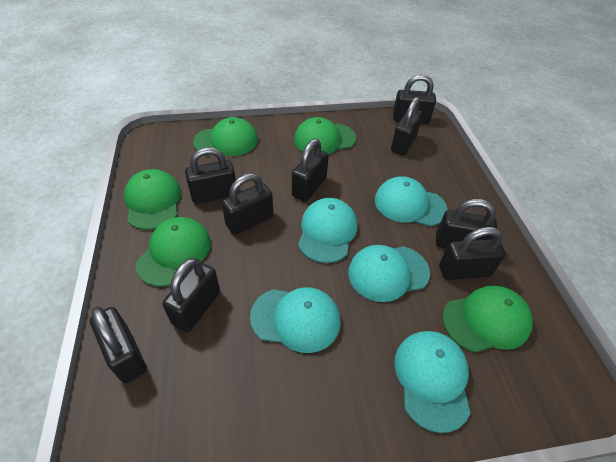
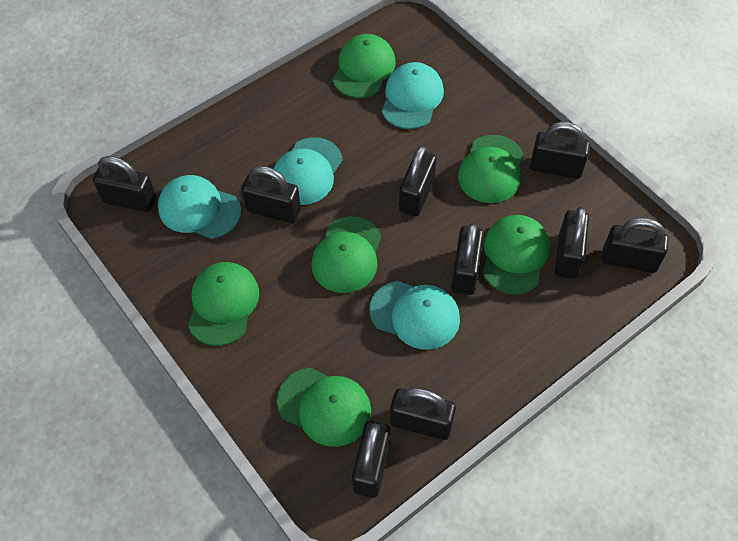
green cap: 5 -> 6
turquoise cap: 5 -> 4

